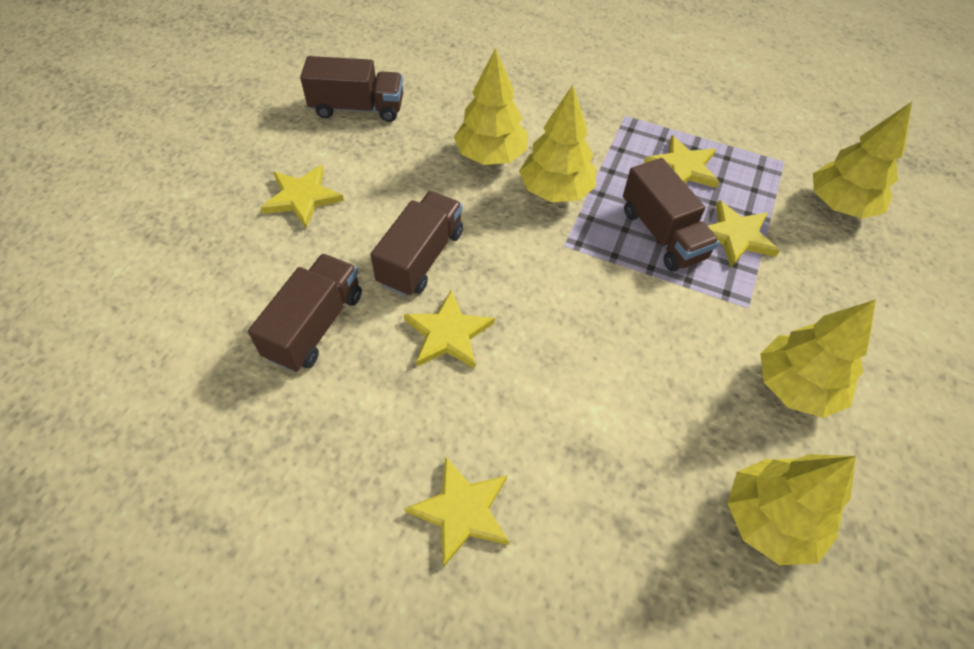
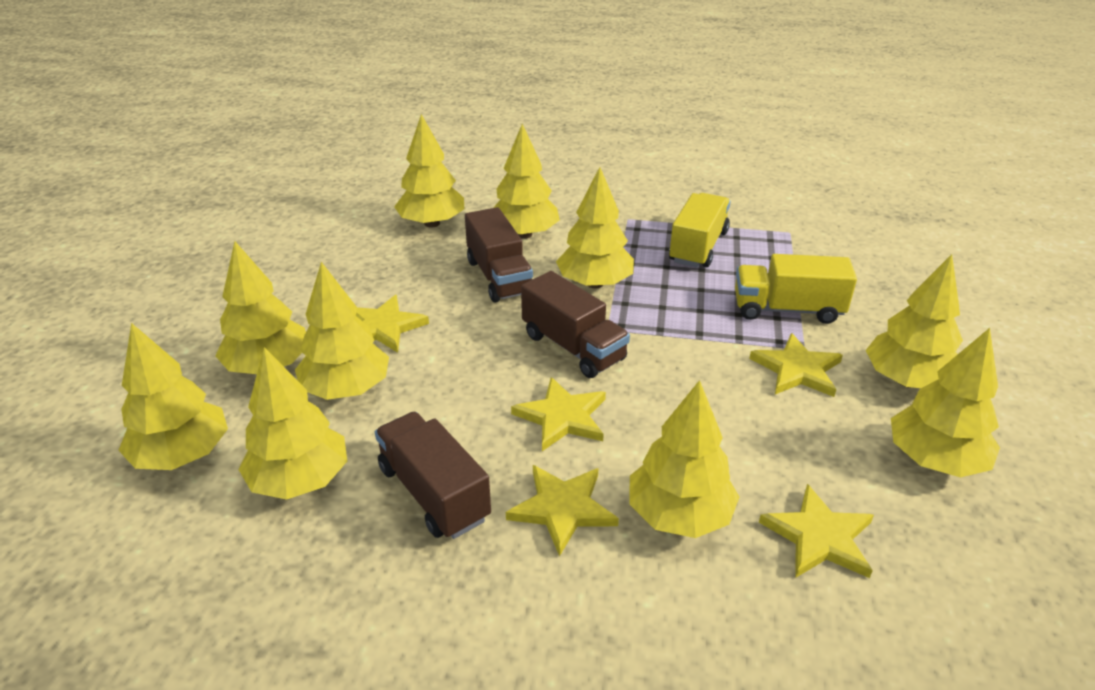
brown truck: 4 -> 3
yellow tree: 5 -> 10
yellow truck: 0 -> 2

